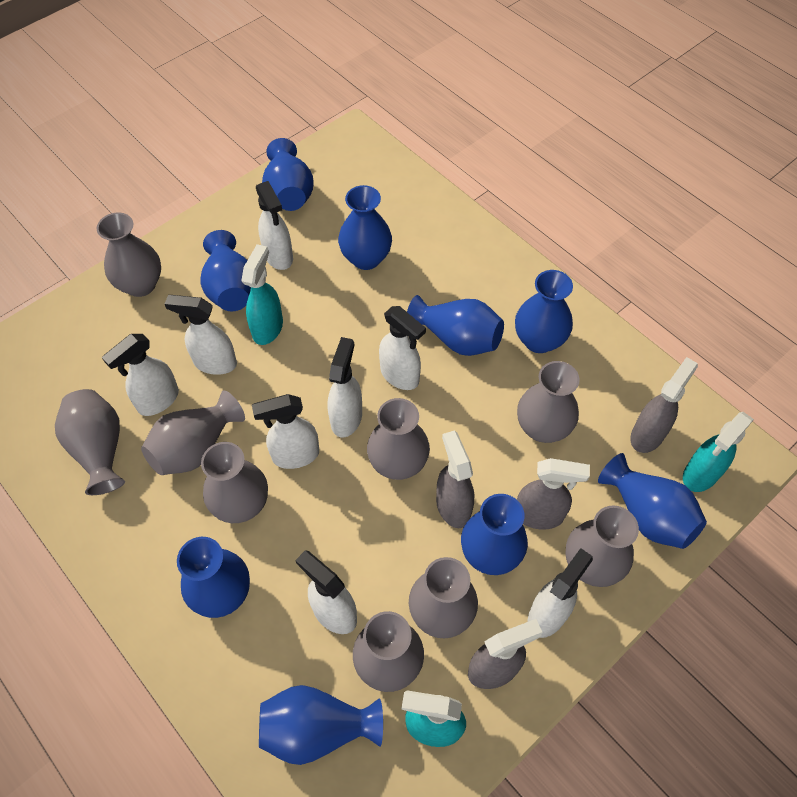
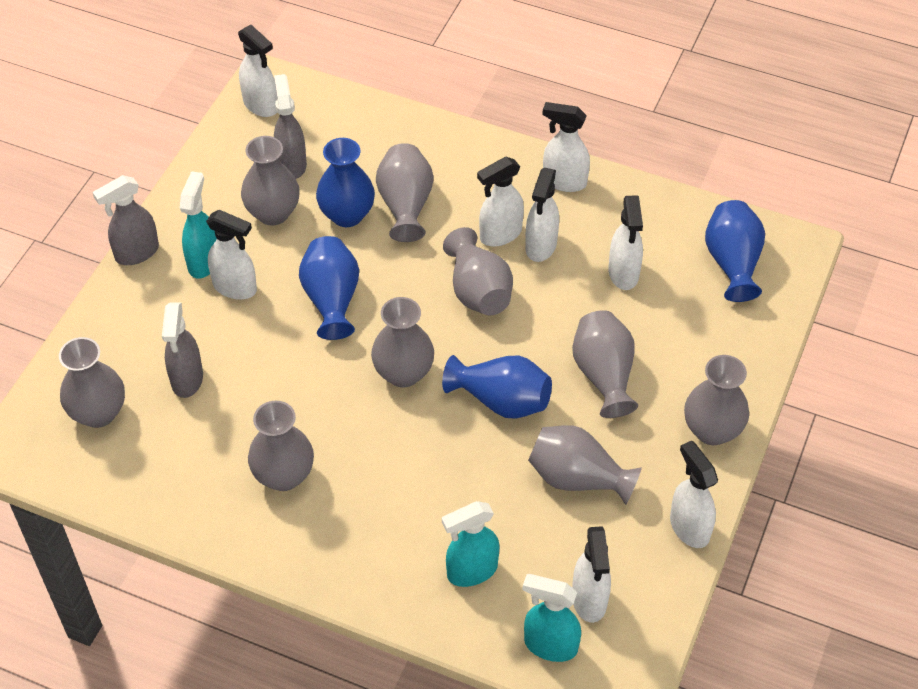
blue vase: 9 -> 4
grey spray bottle: 4 -> 3

